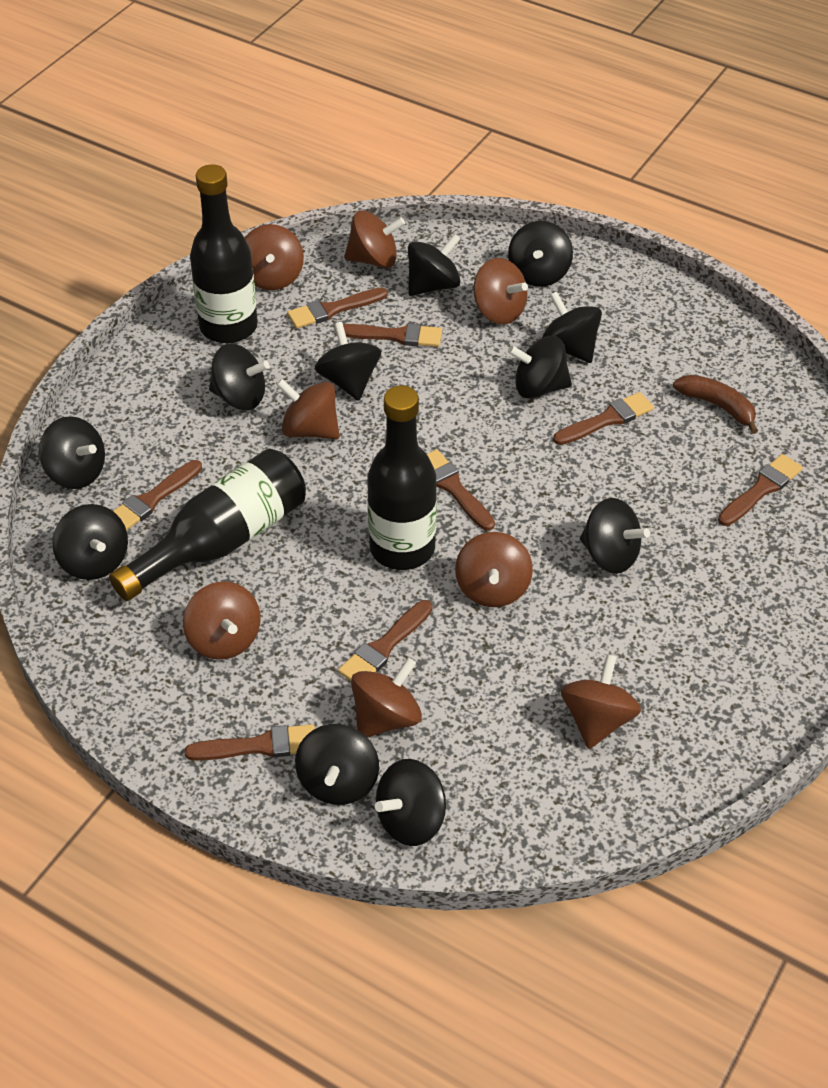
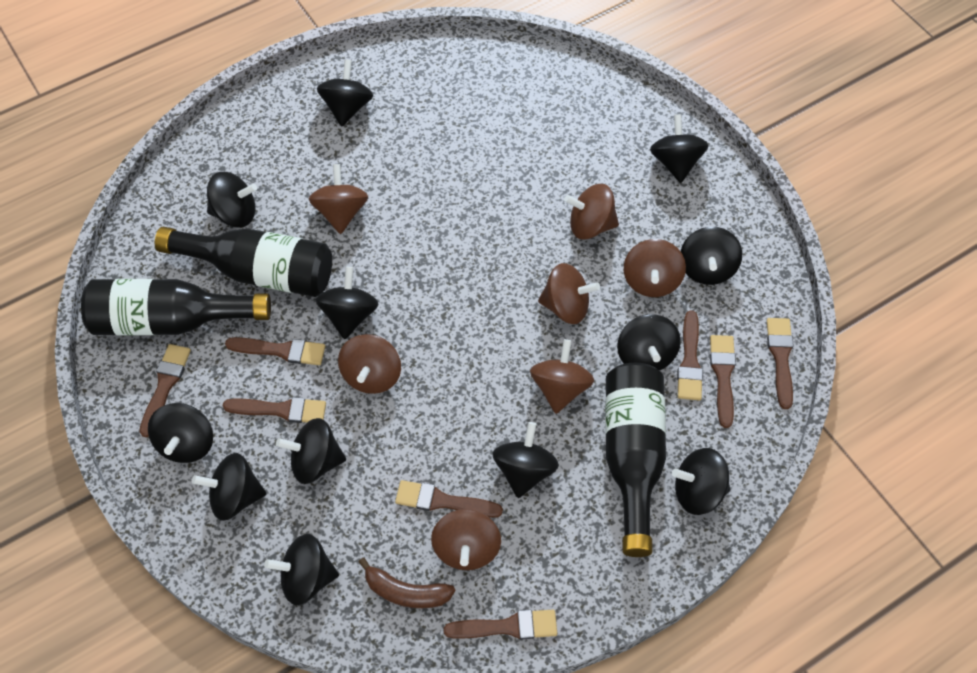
black spinning top: 11 -> 12
brown spinning top: 8 -> 7

